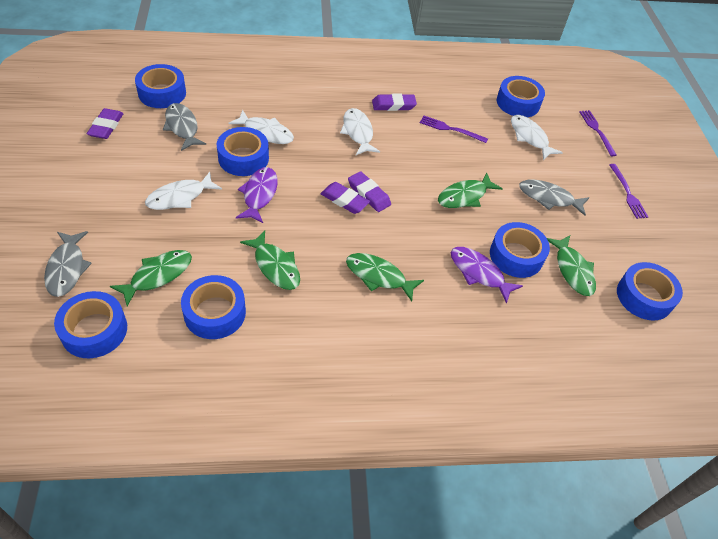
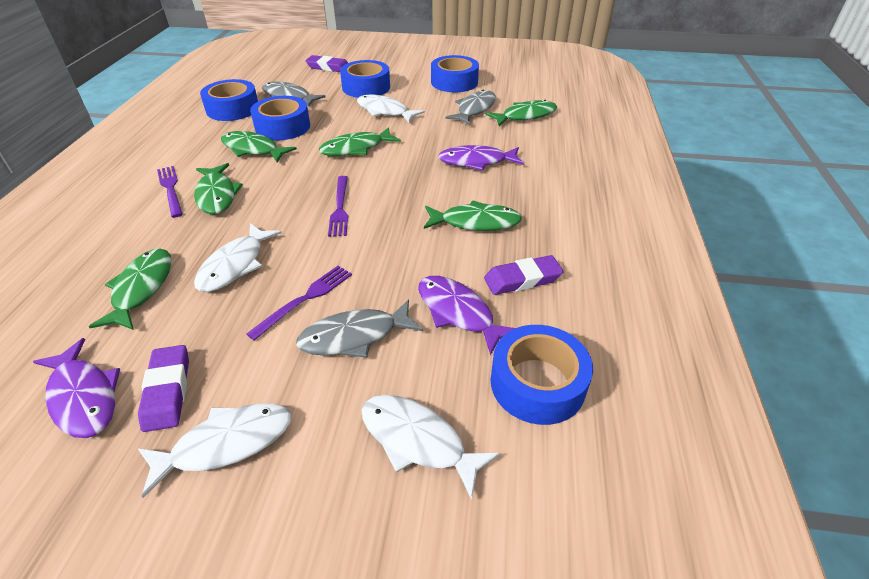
blue tape: 7 -> 5
green fish: 5 -> 6
purple eraser: 4 -> 3
purple fish: 2 -> 3

